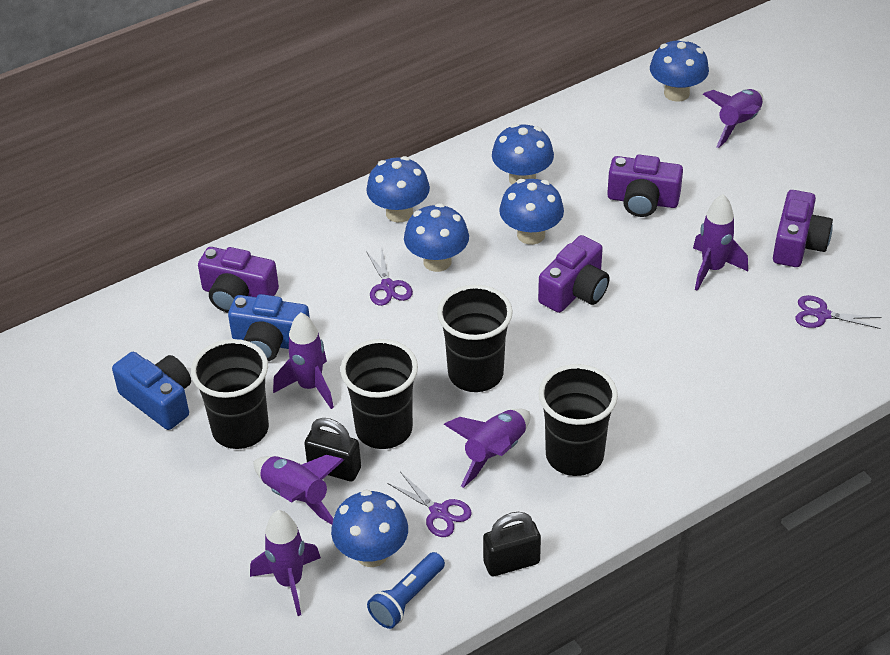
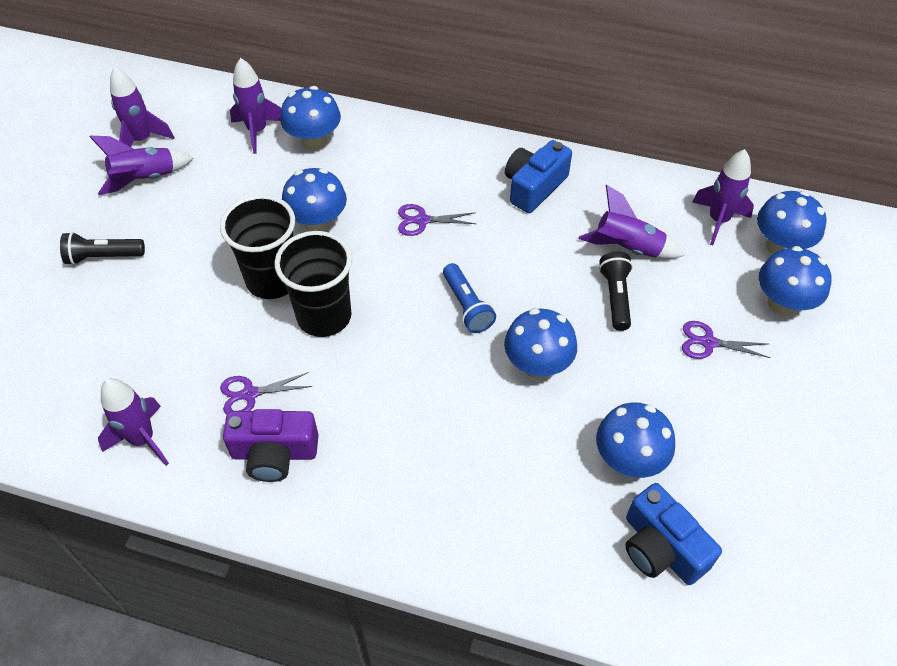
black cup: 4 -> 2
black flashlight: 0 -> 2
black padlock: 2 -> 0
purple camera: 4 -> 1

